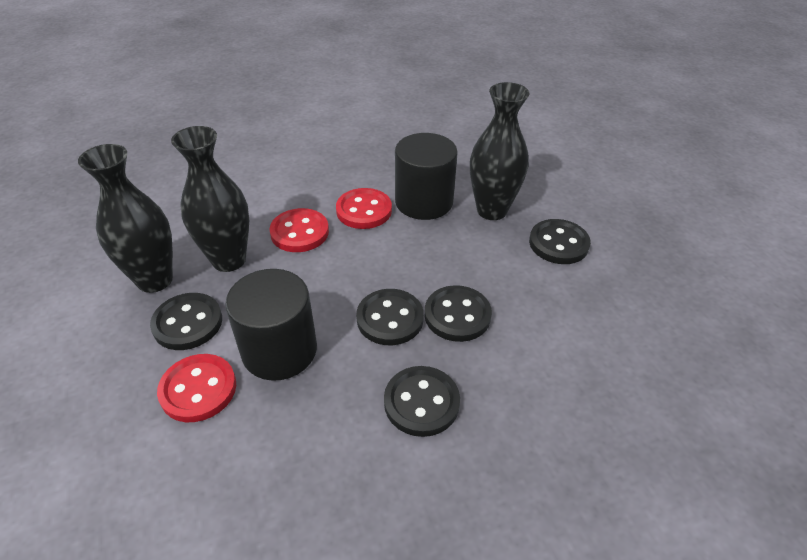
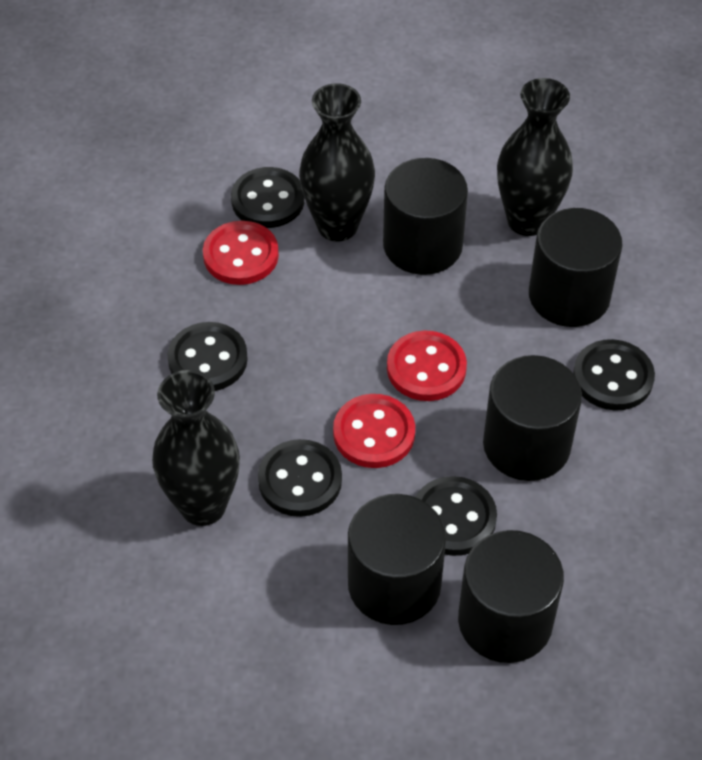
black cylinder: 2 -> 5

